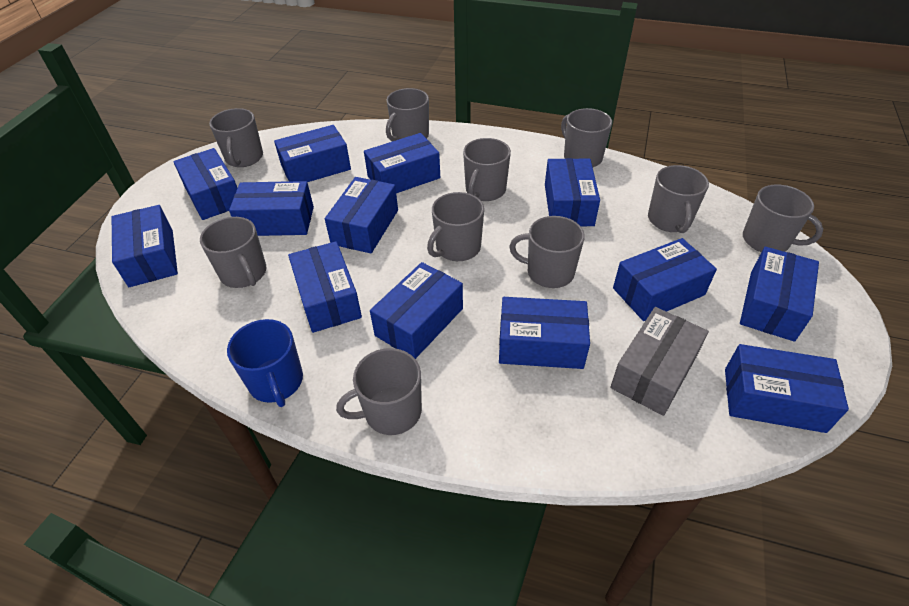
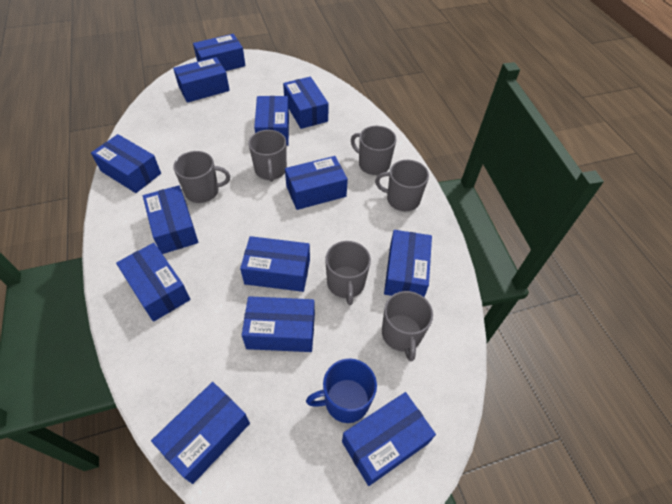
grey box: 1 -> 0
grey mug: 10 -> 6

